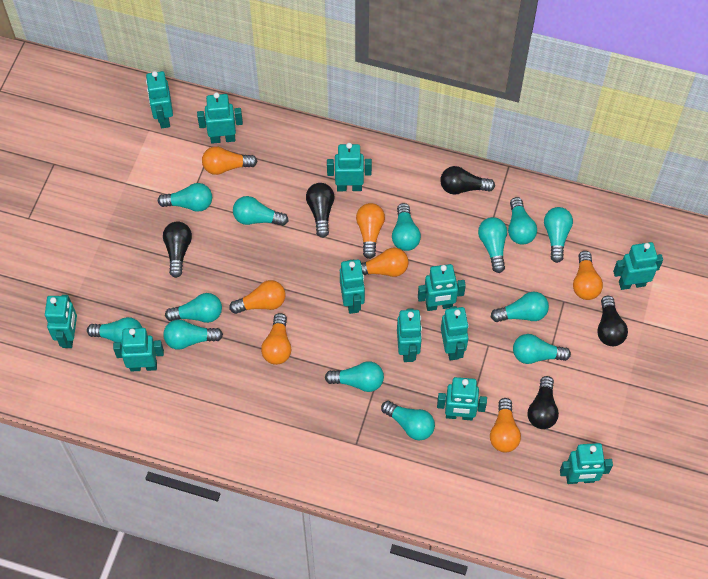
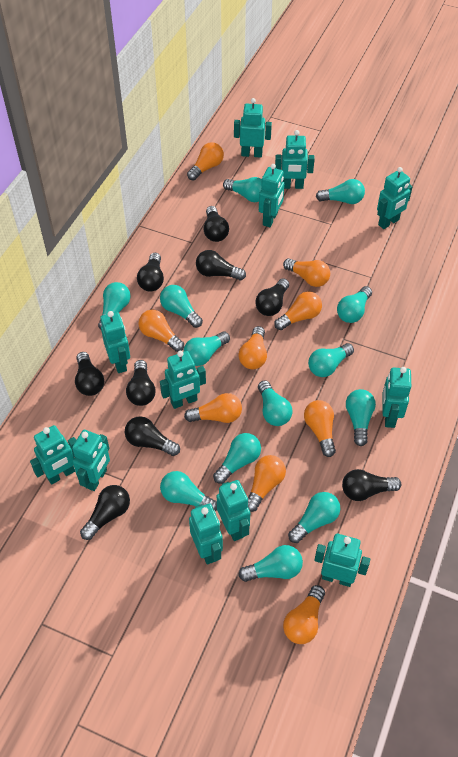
black light bulb: 5 -> 9
orange light bulb: 7 -> 9

